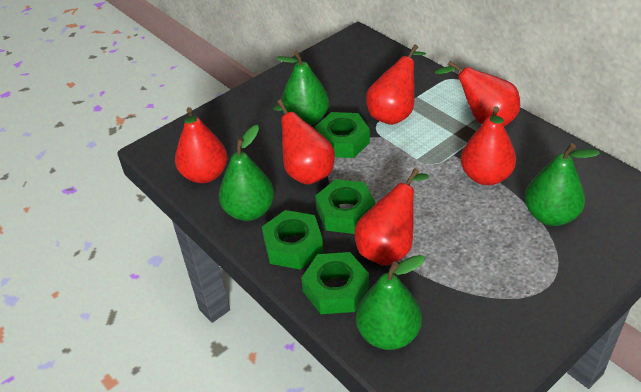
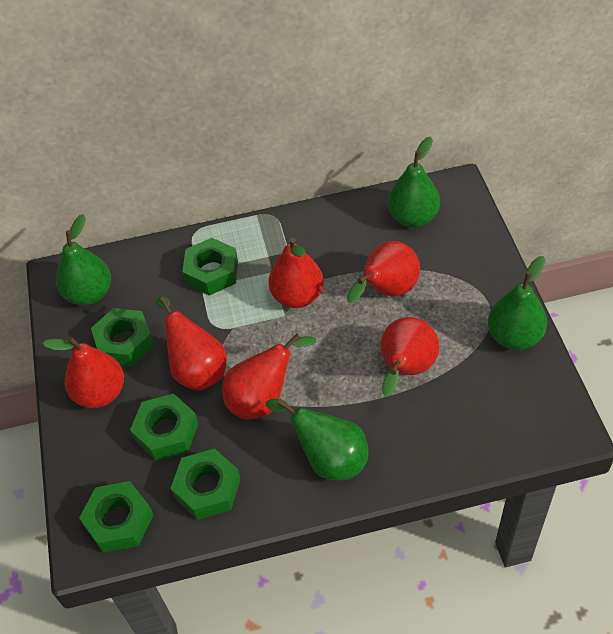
green nut: 4 -> 5

